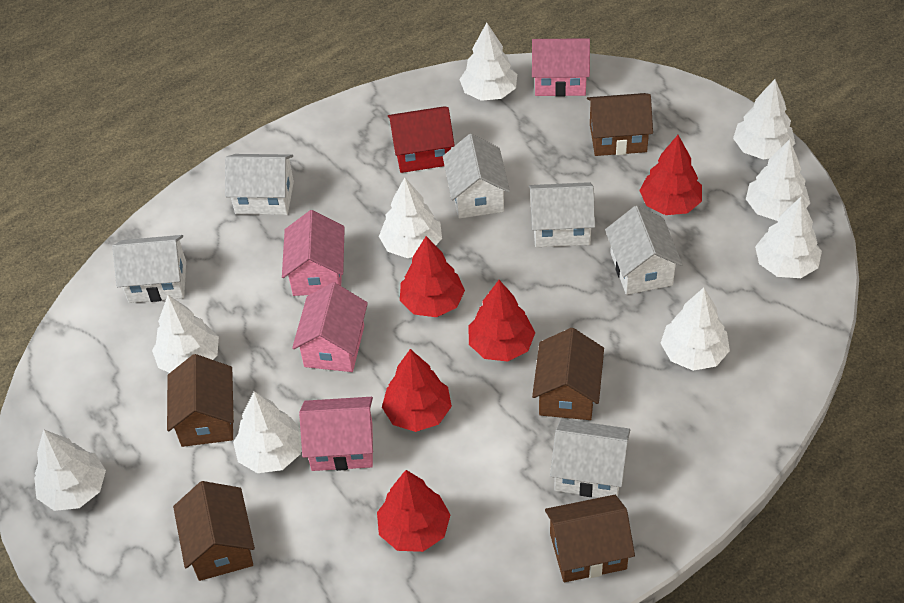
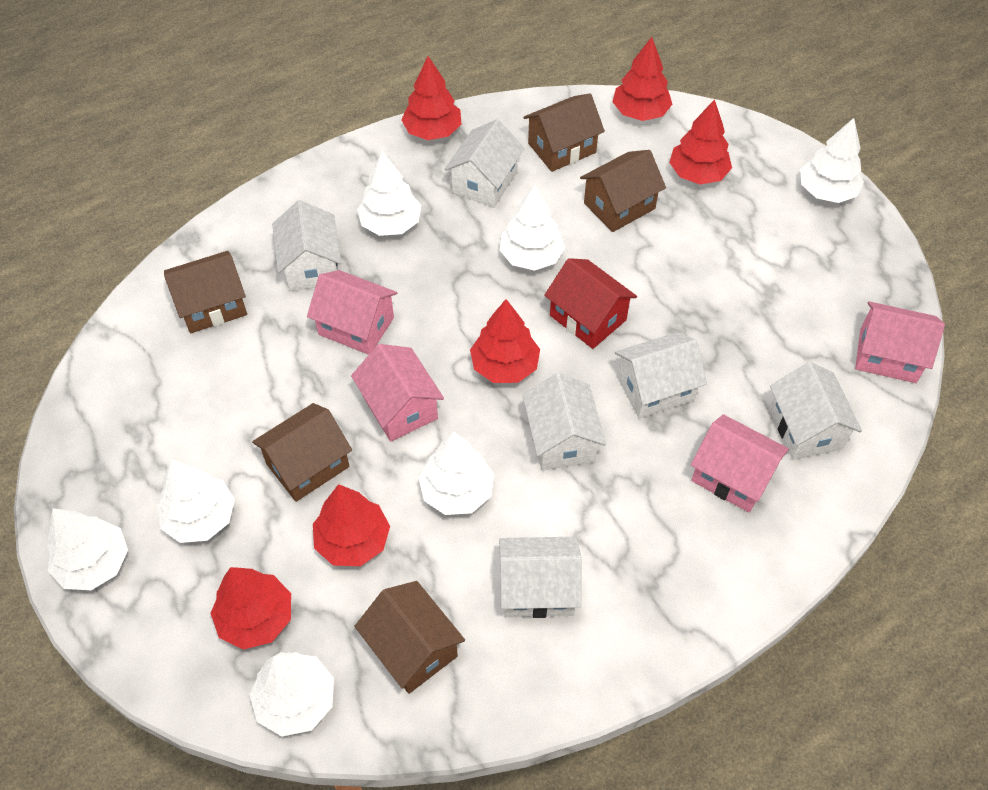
red tree: 5 -> 6
white tree: 9 -> 7

